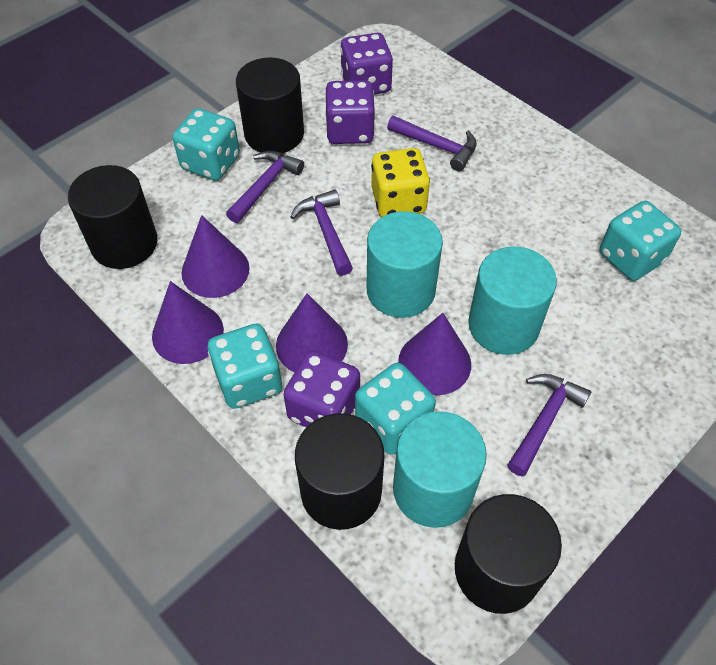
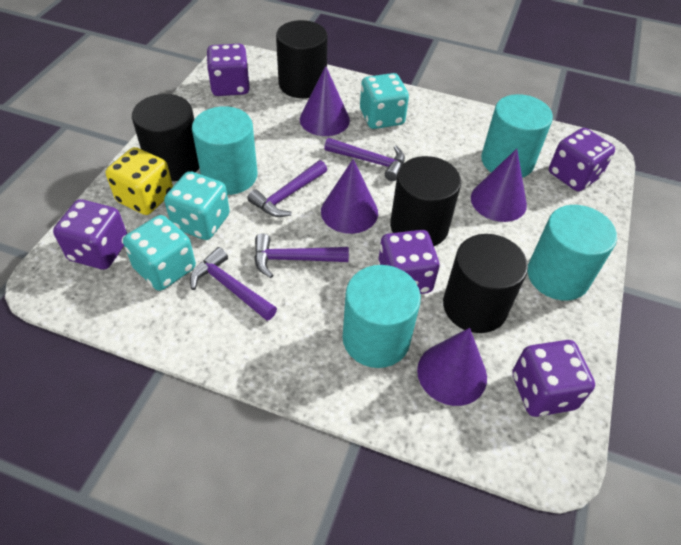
purple dice: 3 -> 5
turquoise cylinder: 3 -> 4
turquoise dice: 4 -> 3

